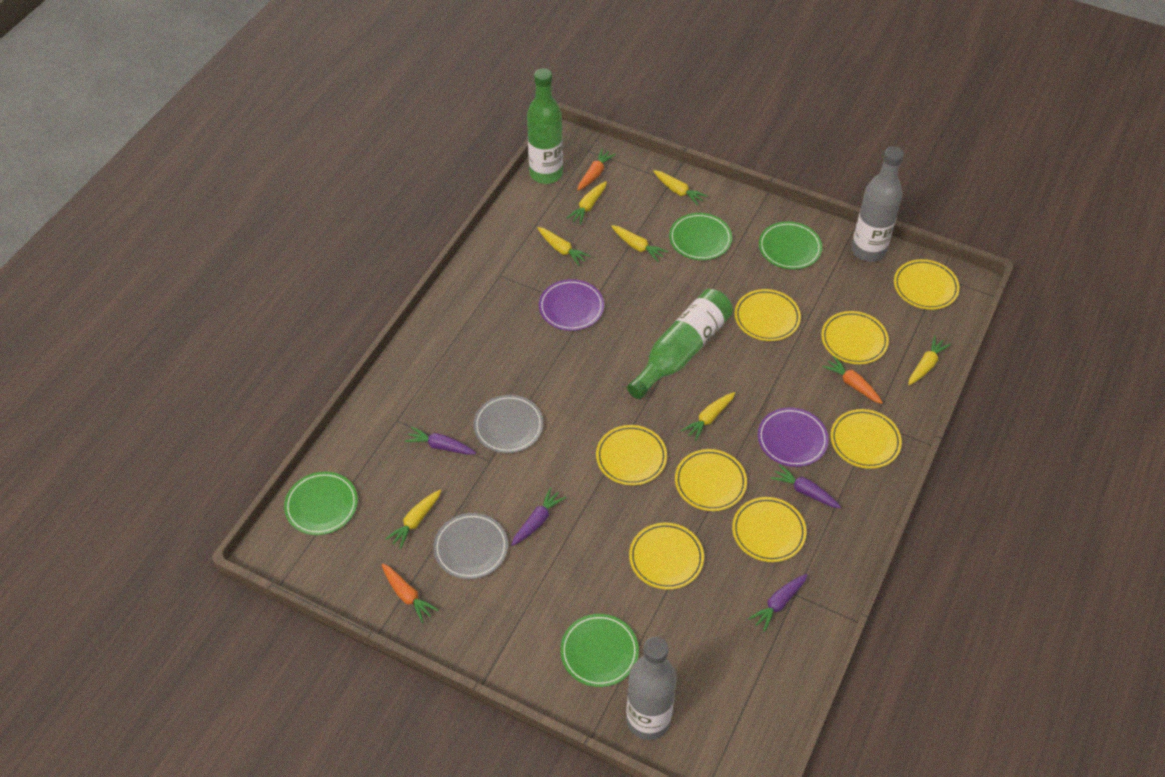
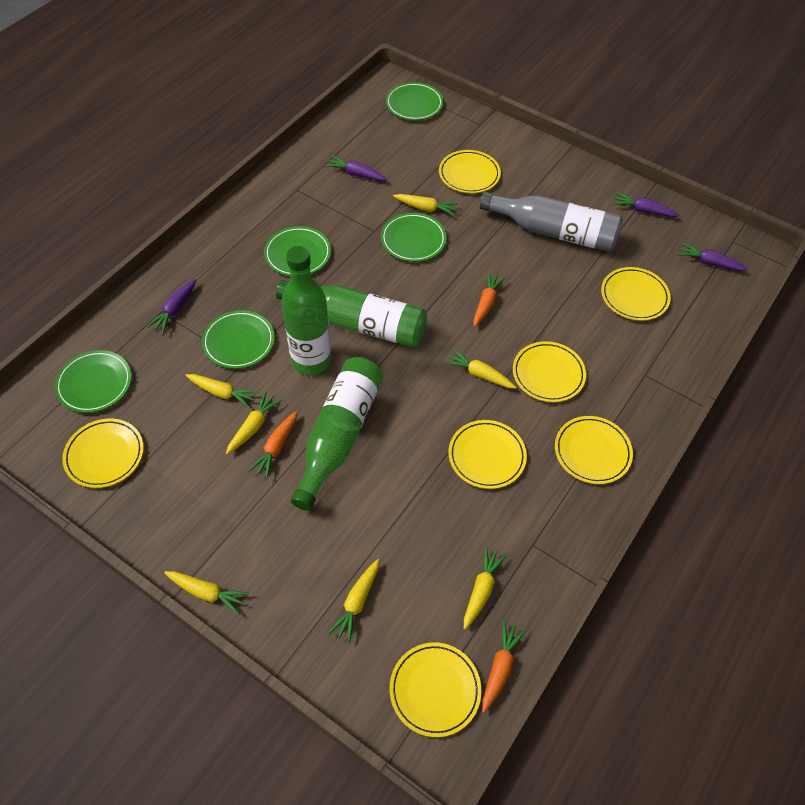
green bottle: 2 -> 3
green plate: 4 -> 5
grey bottle: 2 -> 1
grey plate: 2 -> 0
purple plate: 2 -> 0
yellow plate: 8 -> 7

